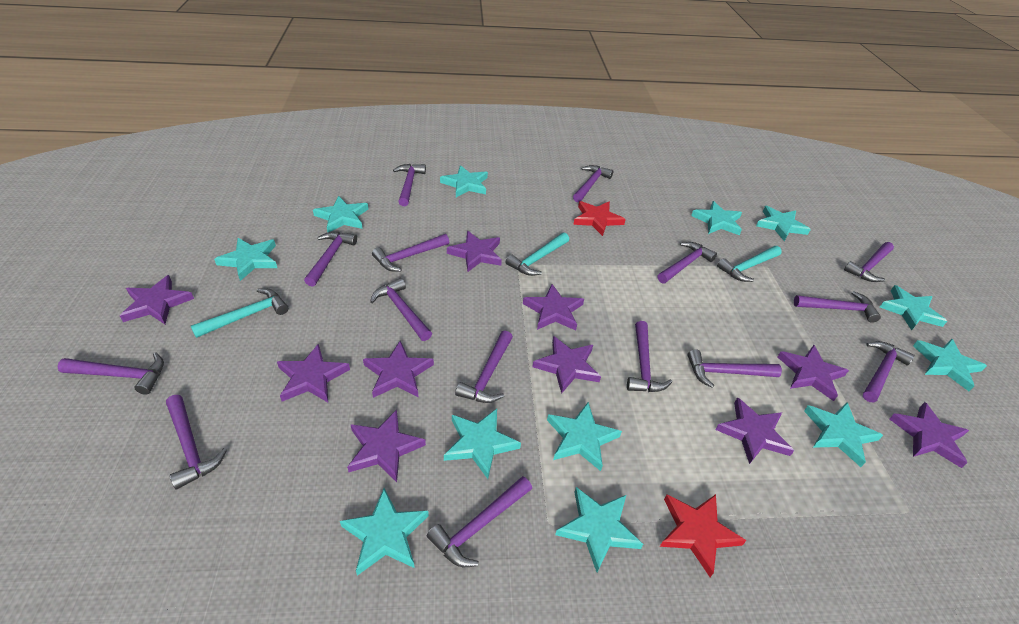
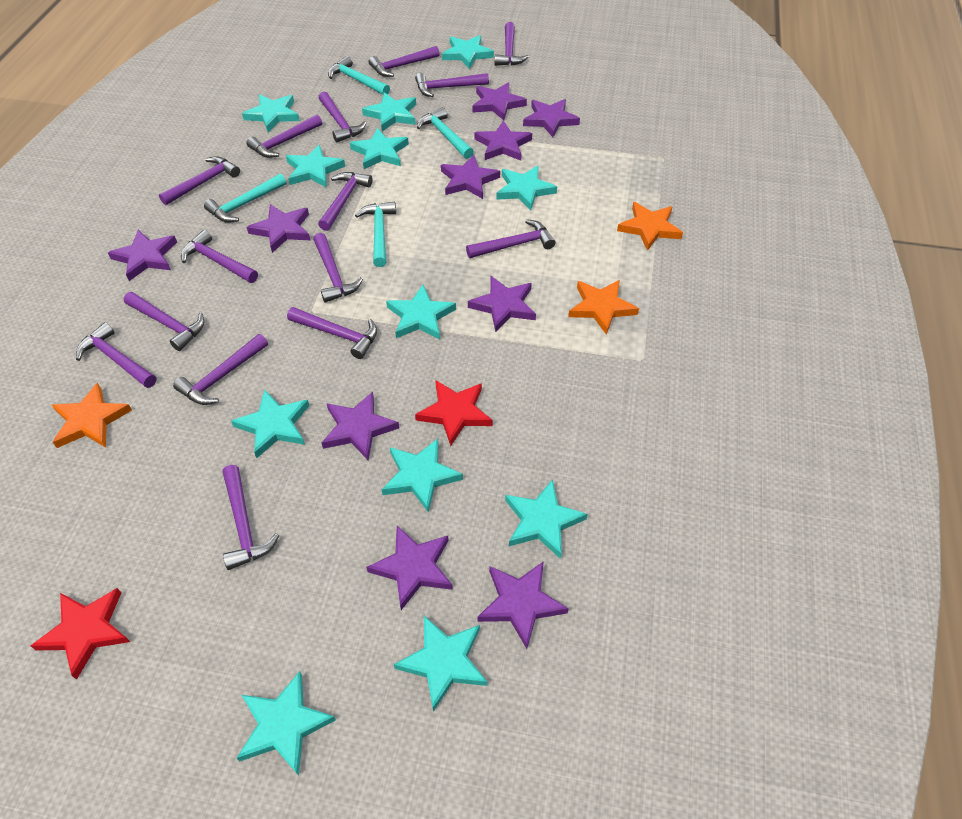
orange star: 0 -> 3
turquoise hammer: 3 -> 4

